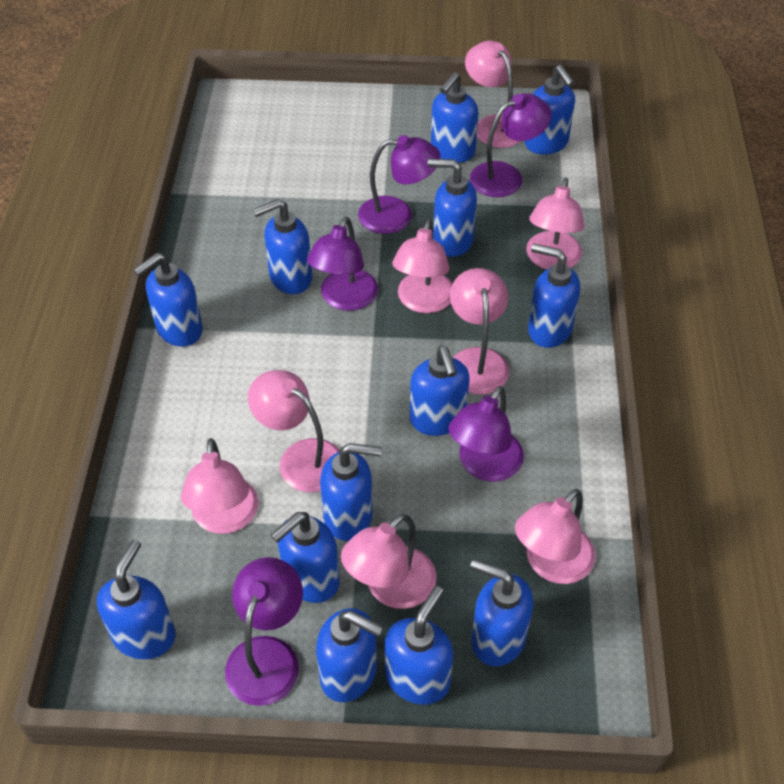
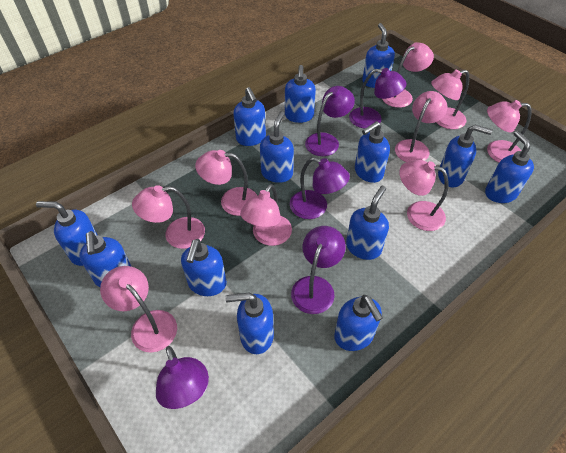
pink lamp: 8 -> 9

